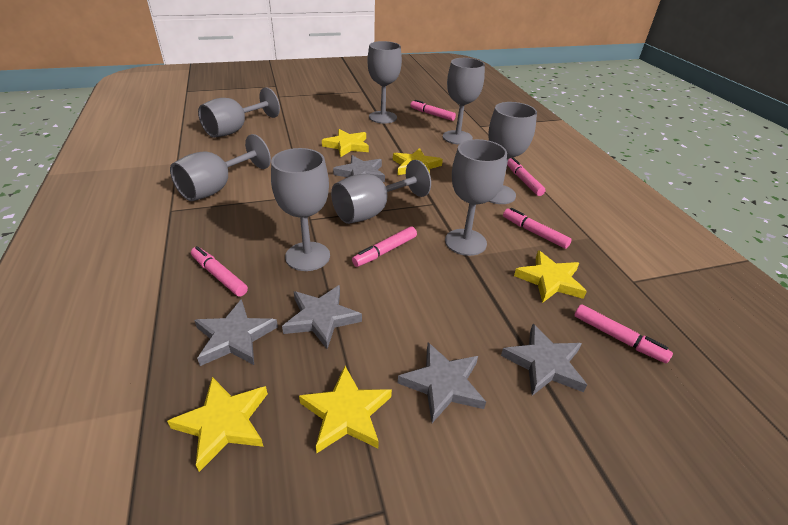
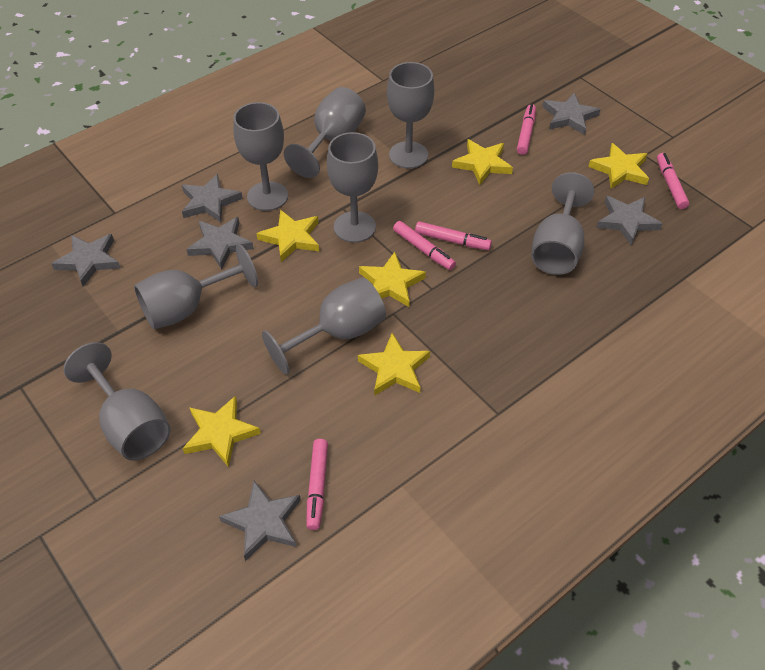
grey star: 5 -> 6
pink marker: 6 -> 5
yellow star: 5 -> 6

